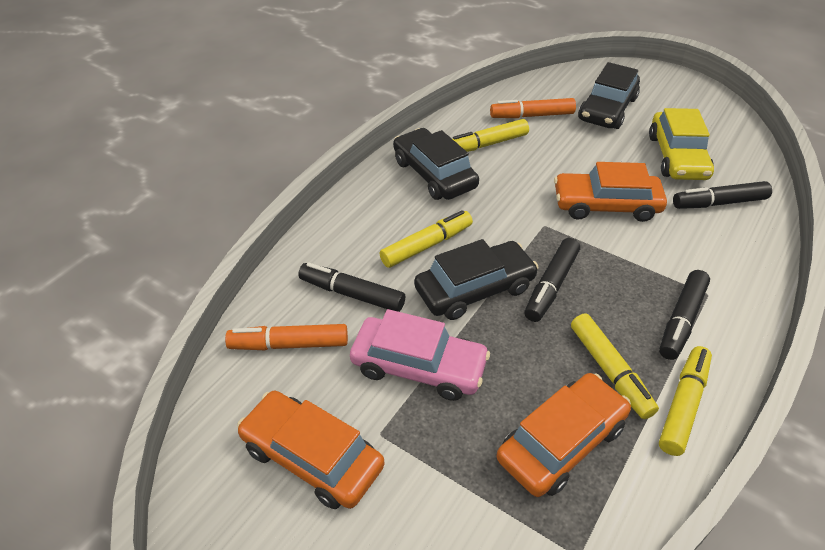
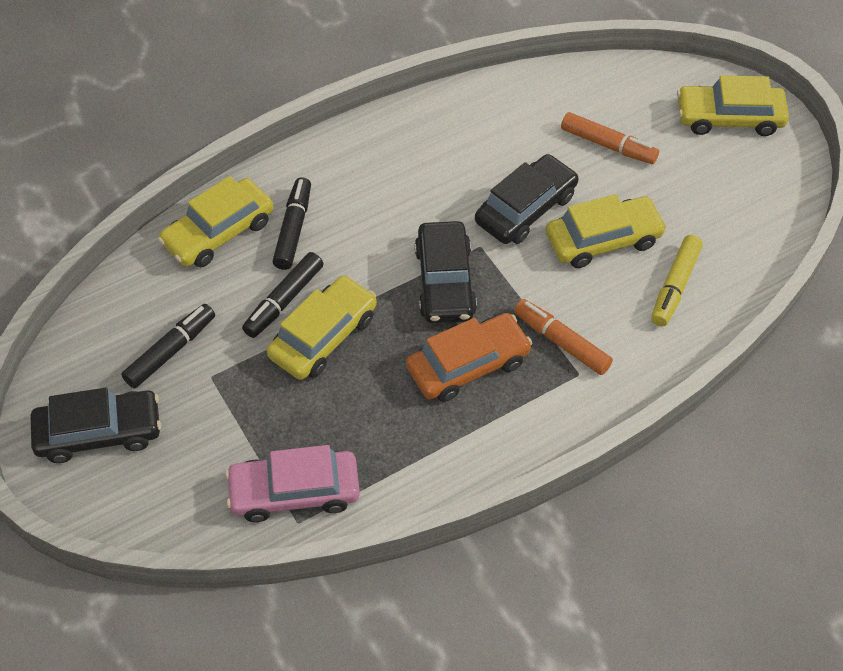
black marker: 4 -> 3
orange car: 3 -> 1
yellow car: 1 -> 4
yellow marker: 4 -> 1

